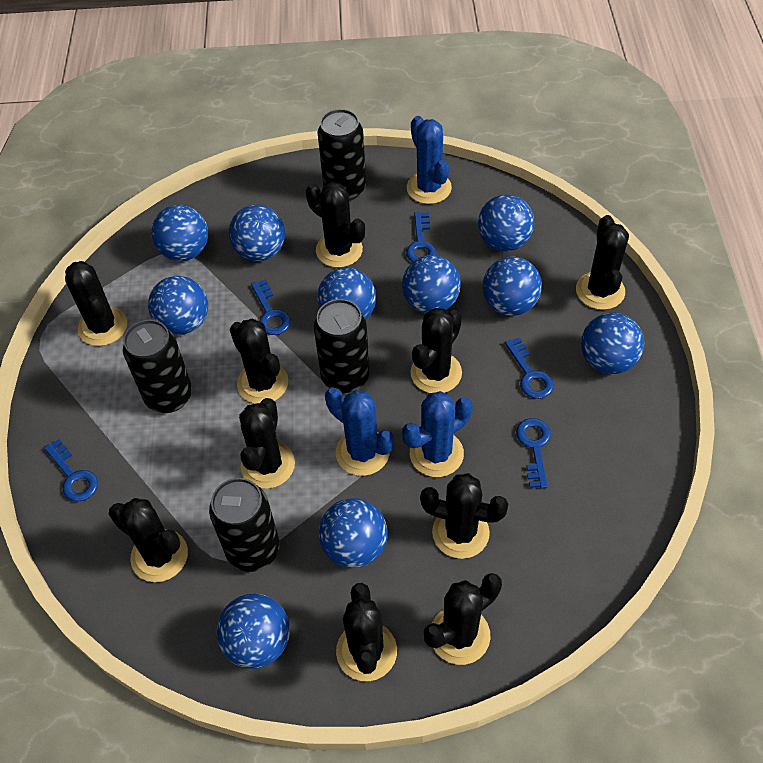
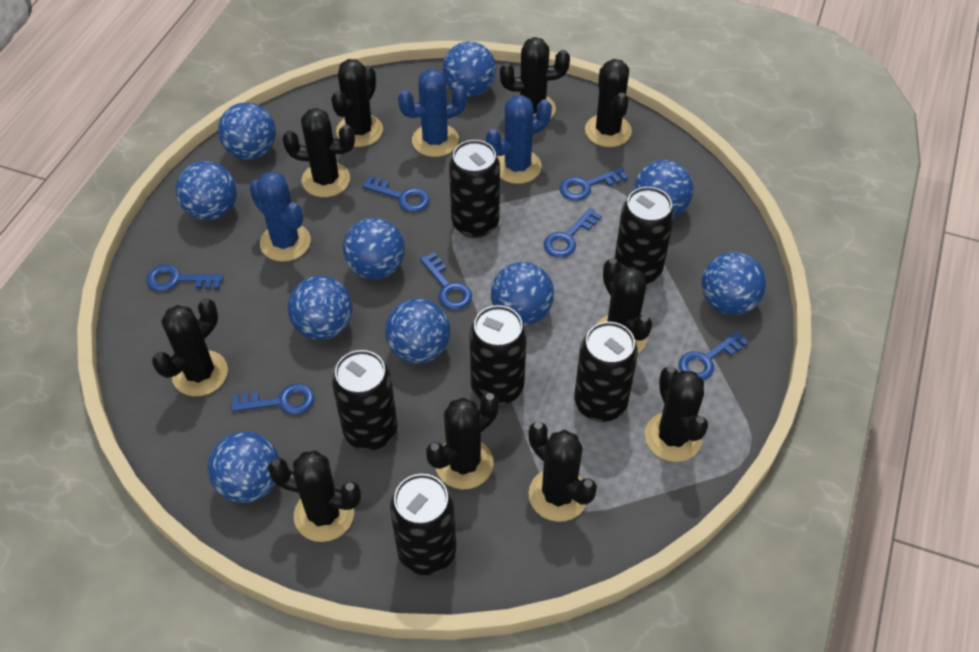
black can: 4 -> 6
blue key: 5 -> 7

